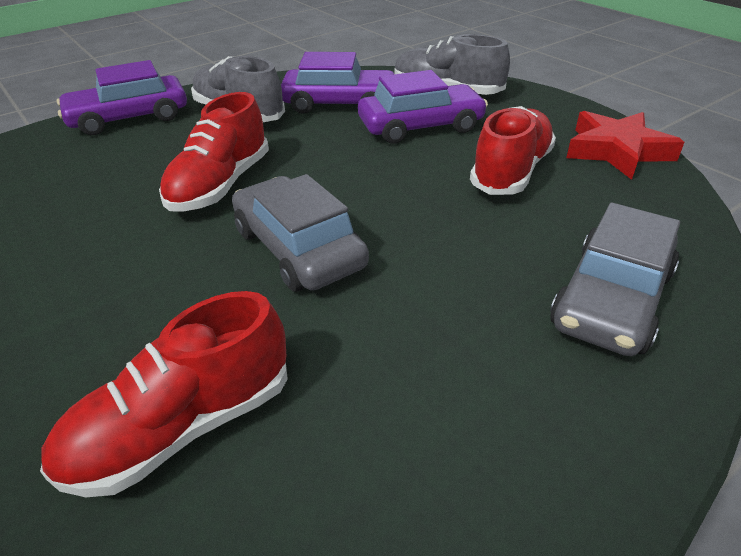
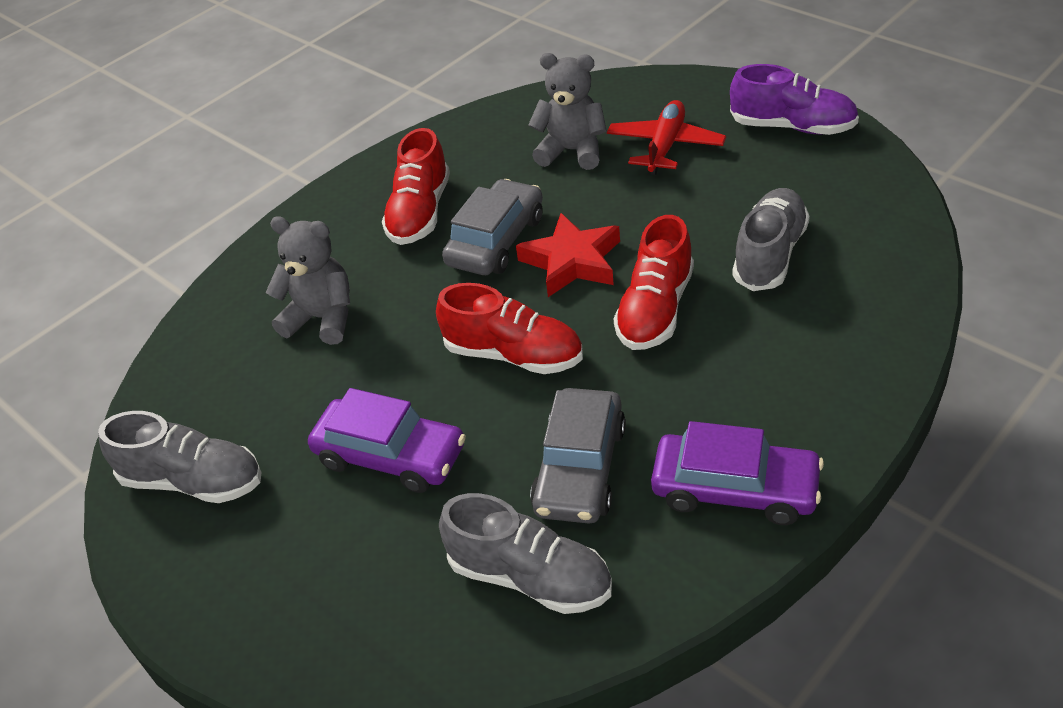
grey shoe: 2 -> 3
grey teddy bear: 0 -> 2
purple car: 3 -> 2
purple shoe: 0 -> 1
red plane: 0 -> 1

